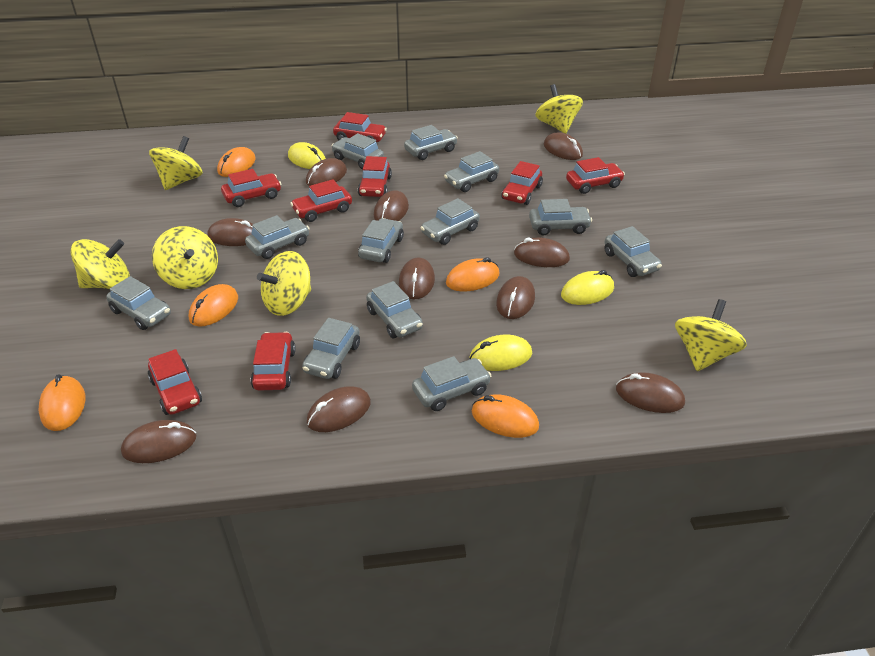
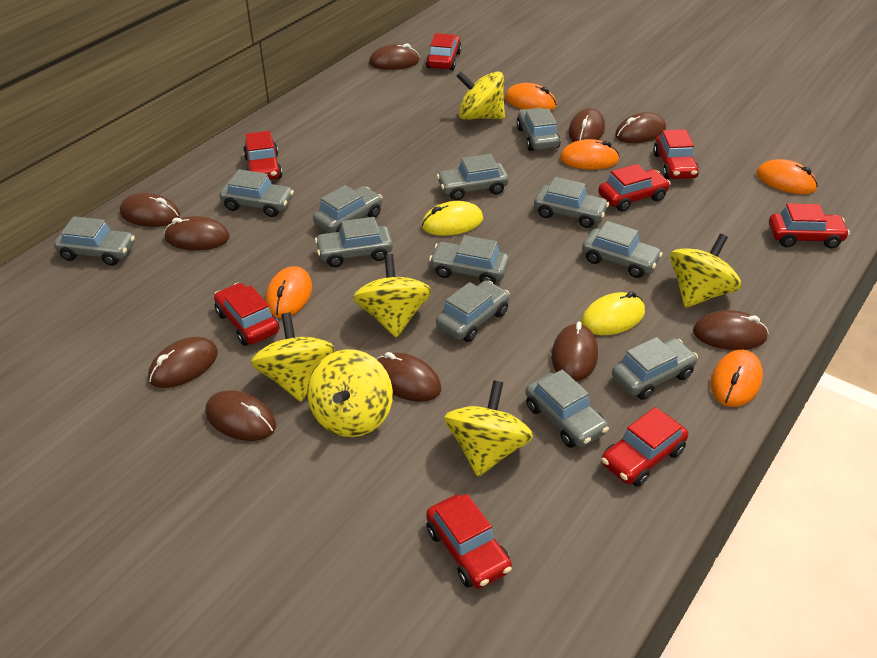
yellow mouse: 3 -> 2

